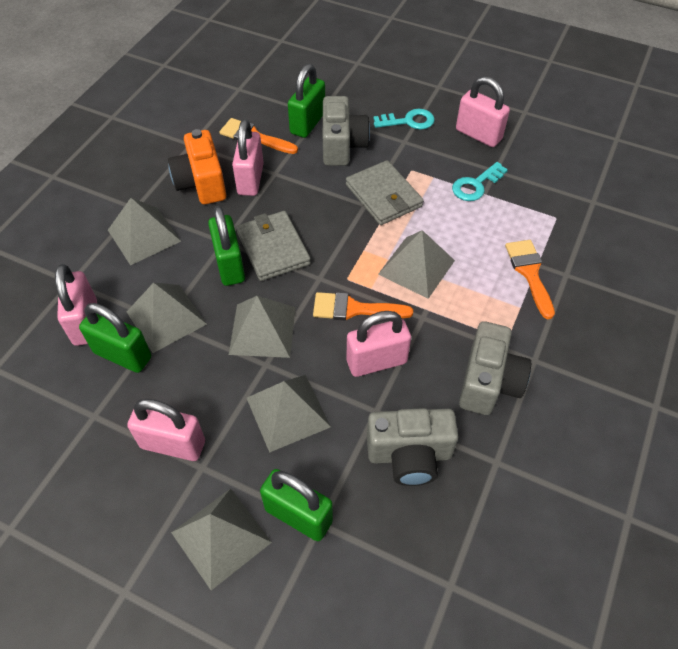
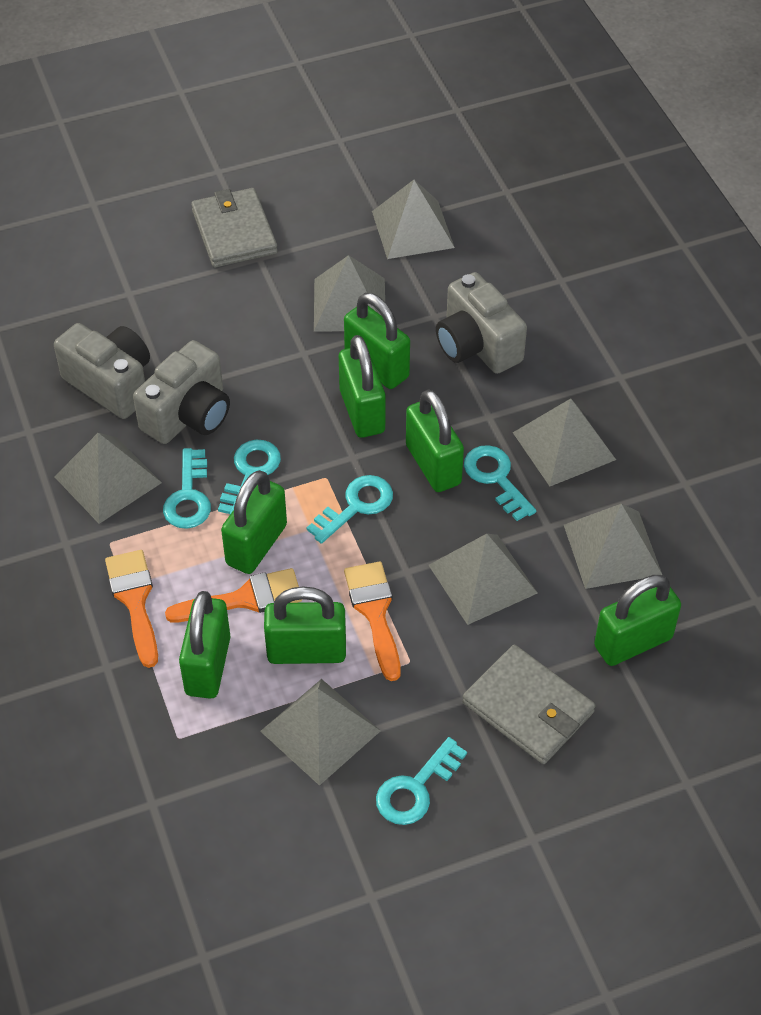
green padlock: 4 -> 7
grey pyramid: 6 -> 7
orange camera: 1 -> 0
pink padlock: 5 -> 0
turquoise key: 2 -> 5

